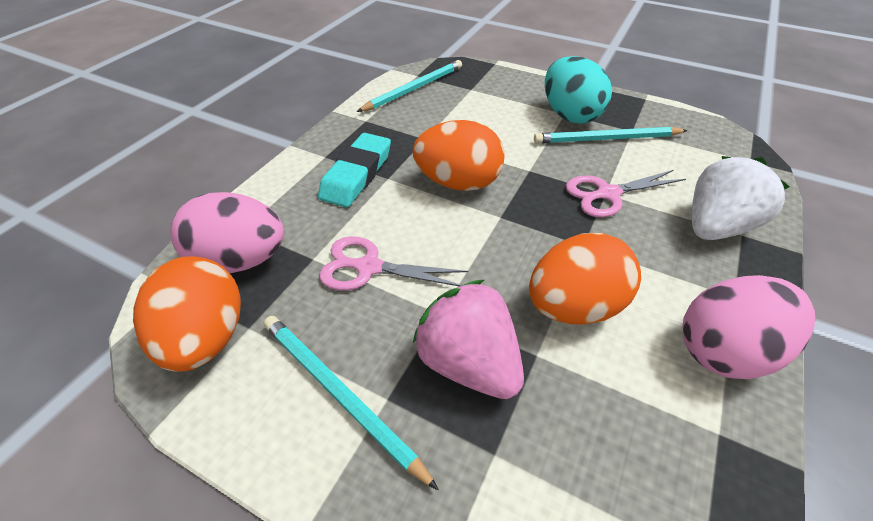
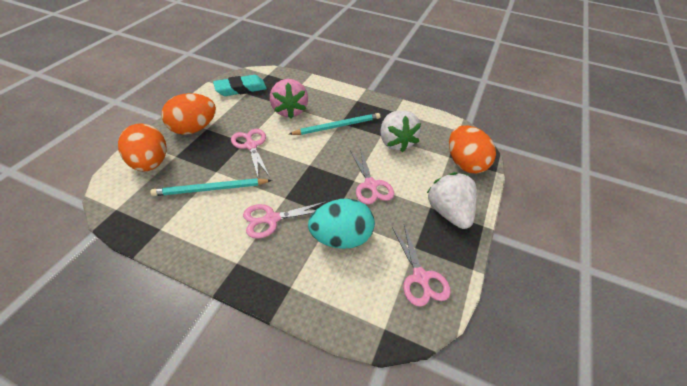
pink egg: 2 -> 0
pink scissors: 2 -> 4
turquoise pencil: 3 -> 2
white strawberry: 1 -> 2

